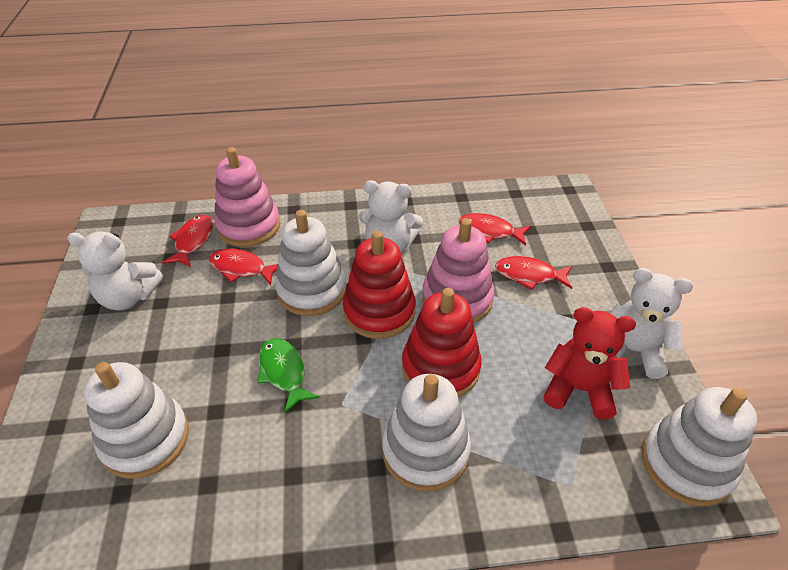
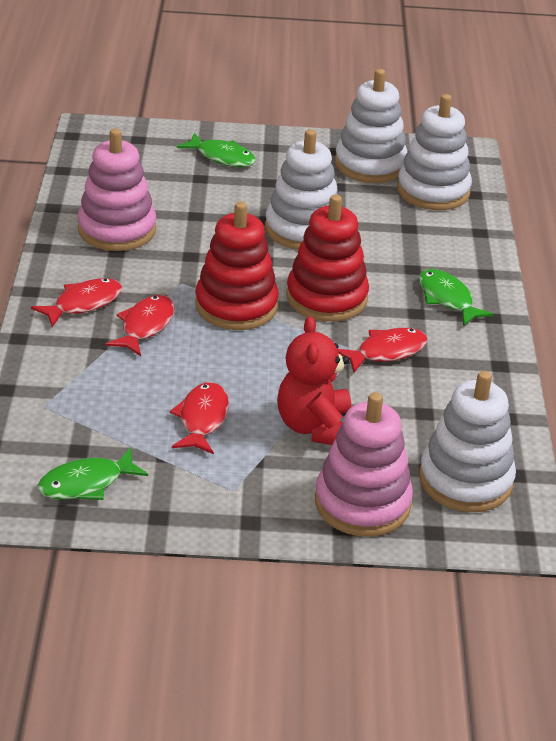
green fish: 1 -> 3
white teddy bear: 3 -> 0

